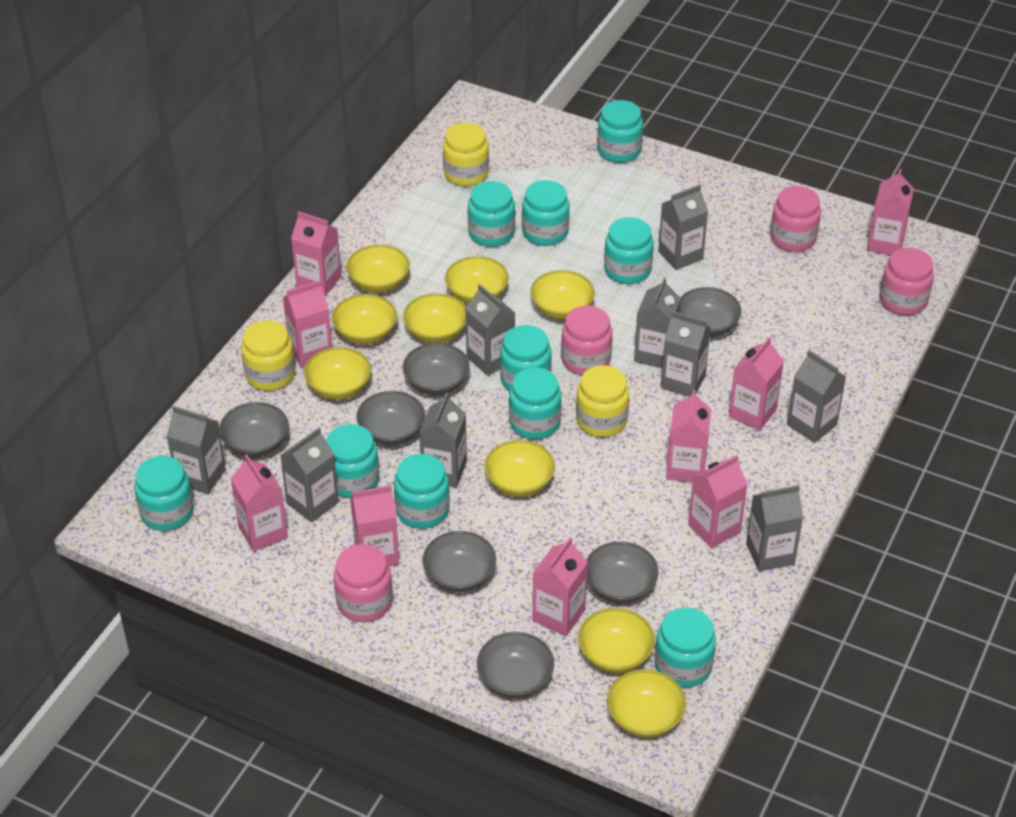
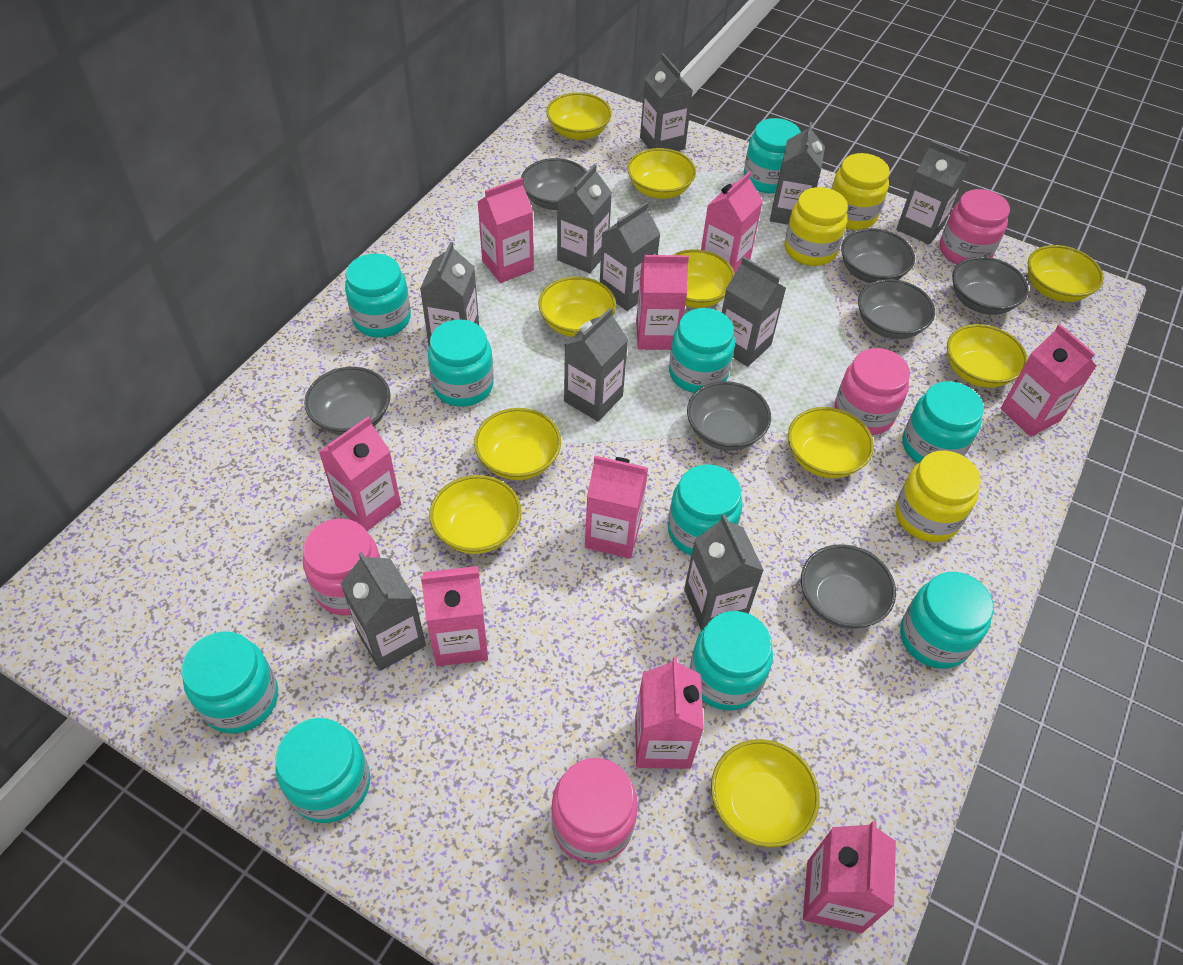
grey carton: 9 -> 10
yellow bowl: 9 -> 10

